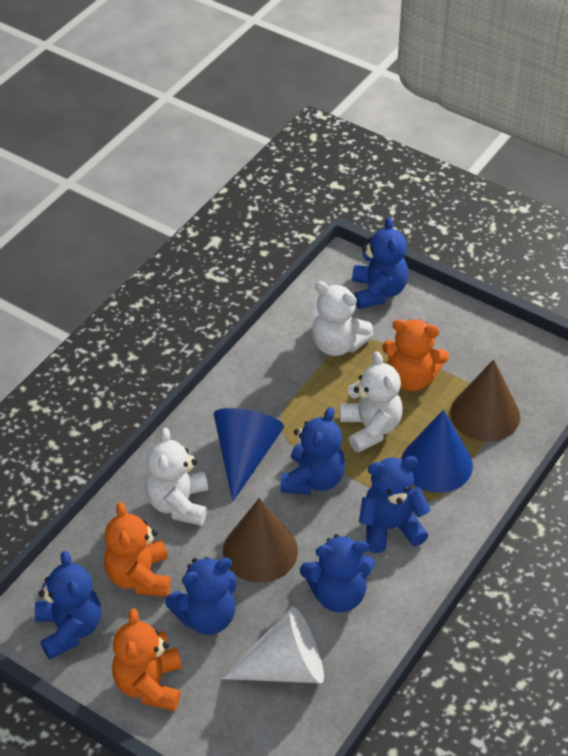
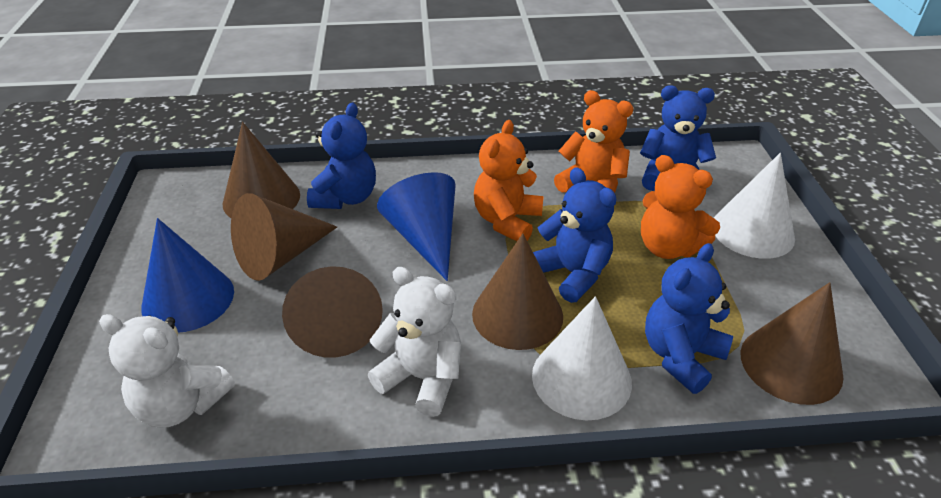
blue teddy bear: 6 -> 4
brown cone: 2 -> 5
white cone: 1 -> 2
white teddy bear: 3 -> 2

